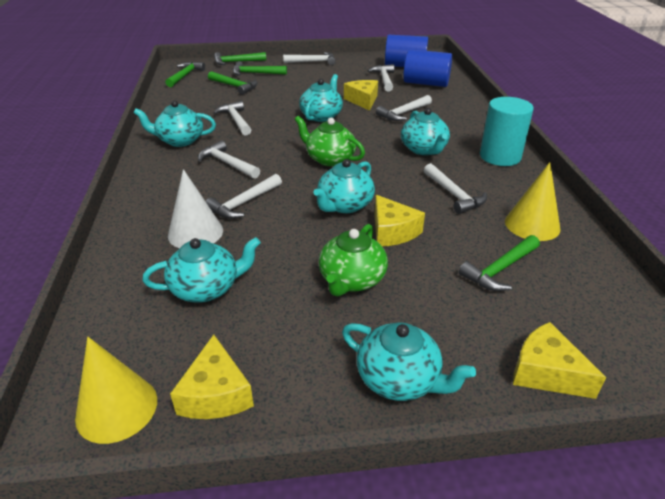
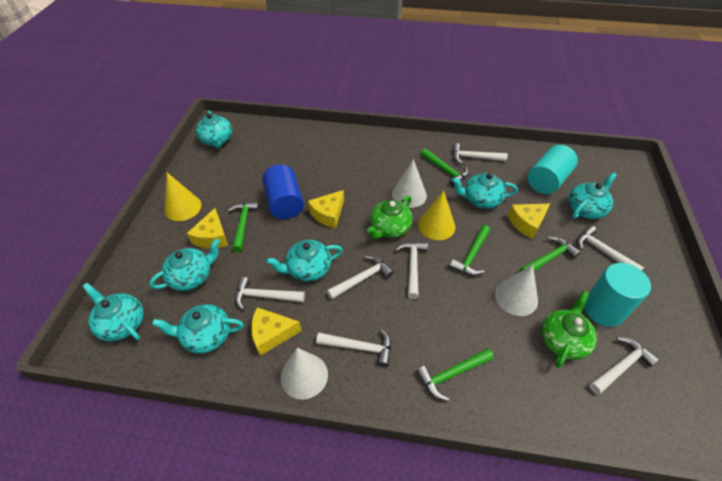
blue cylinder: 2 -> 1
turquoise cylinder: 1 -> 2
turquoise teapot: 6 -> 7
white cone: 1 -> 3

